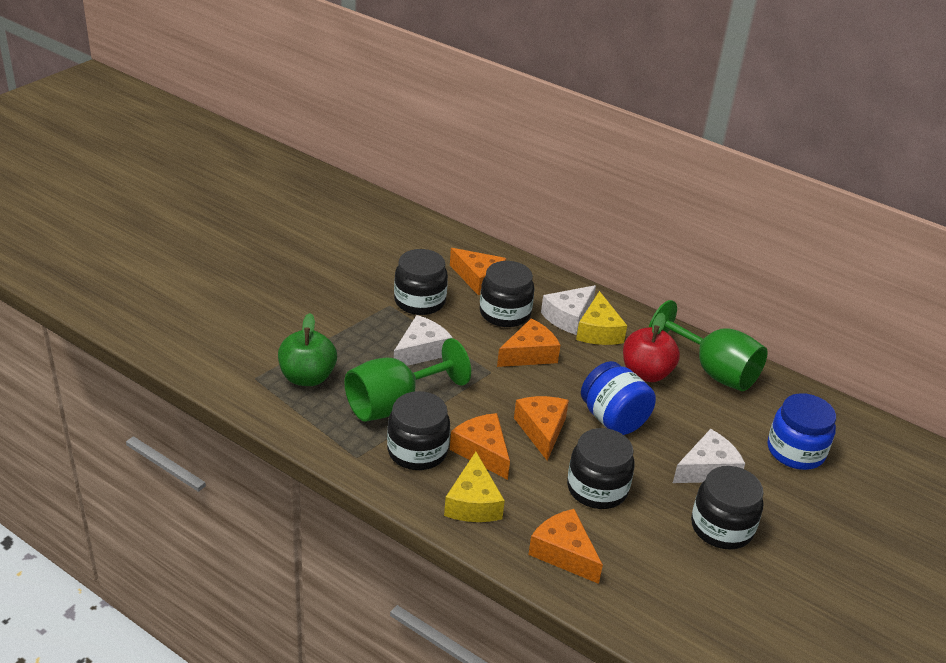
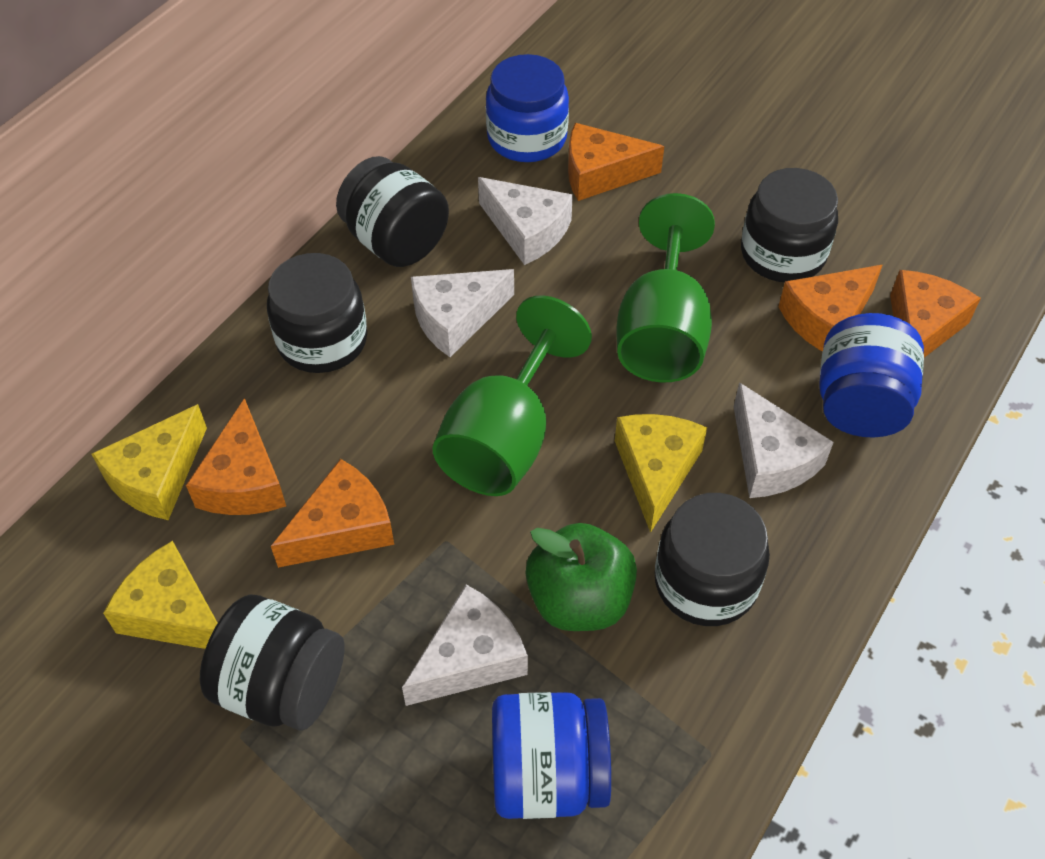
blue jar: 2 -> 3
red apple: 1 -> 0
white cheese: 3 -> 4
yellow cheese: 2 -> 3

